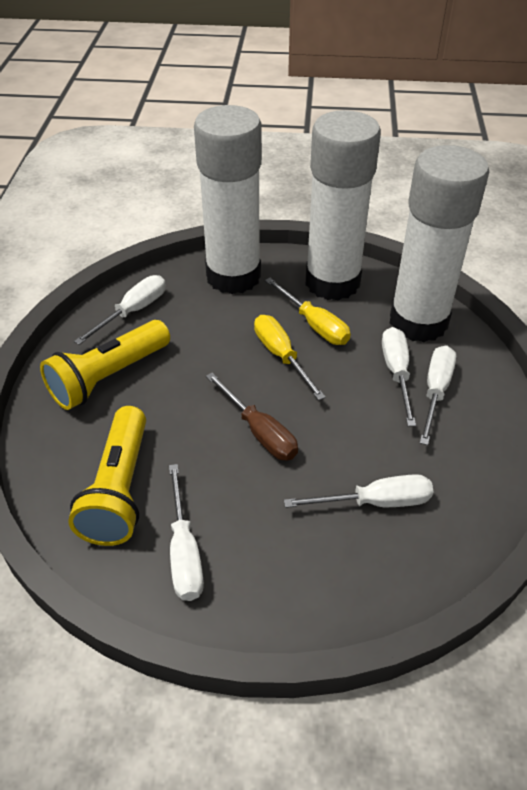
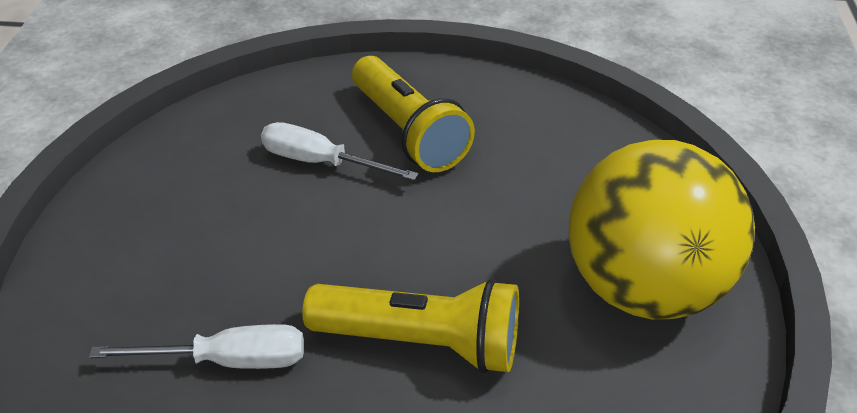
brown screwdriver: 1 -> 0
white glue stick: 3 -> 0
white screwdriver: 5 -> 2
yellow ball: 0 -> 1
yellow screwdriver: 2 -> 0

